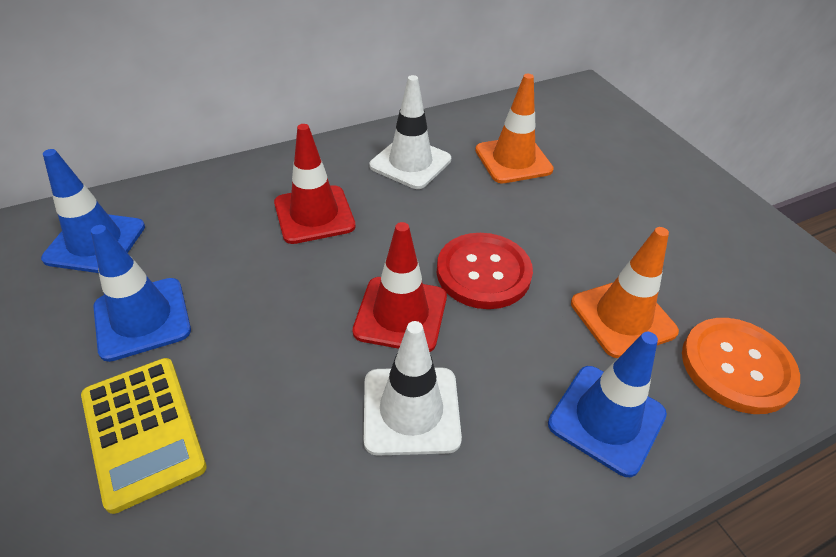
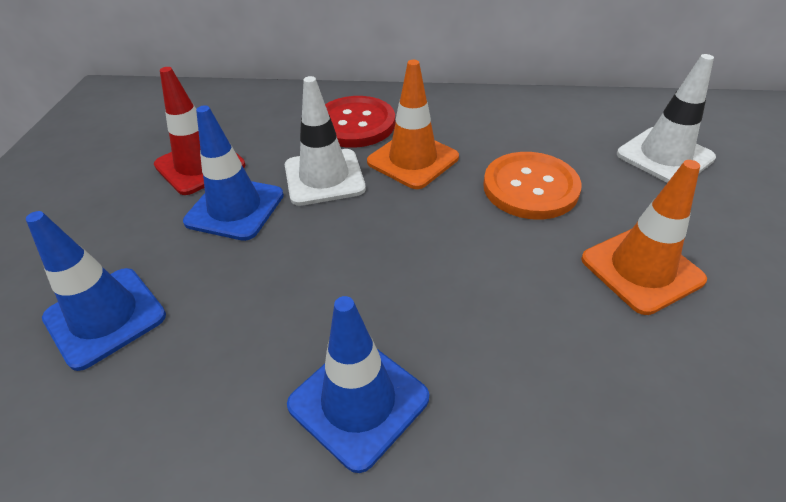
red traffic cone: 2 -> 1
yellow calculator: 1 -> 0

